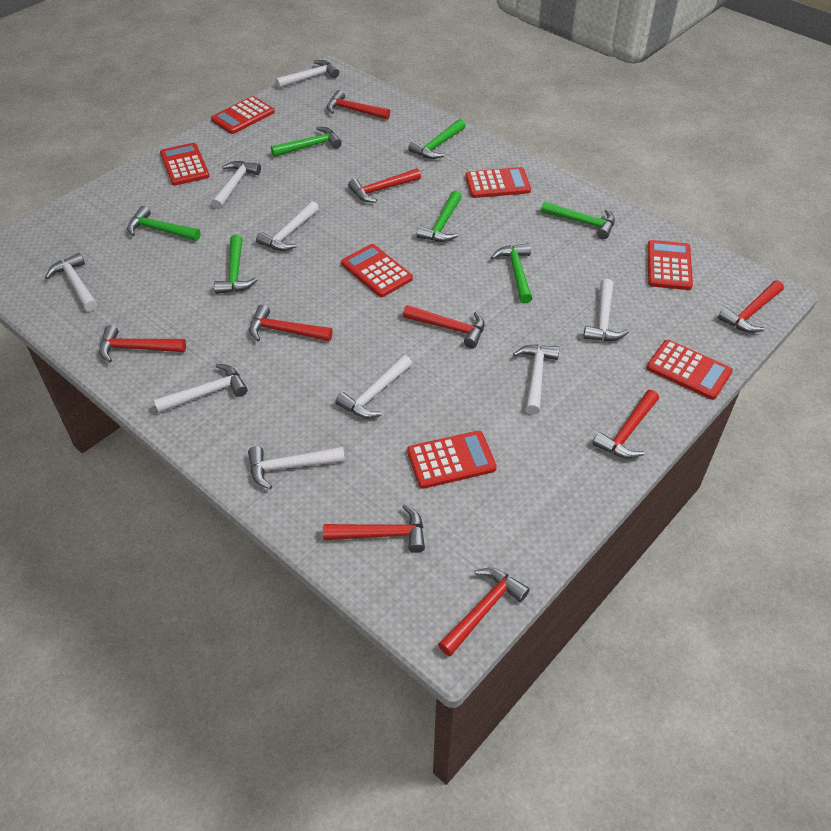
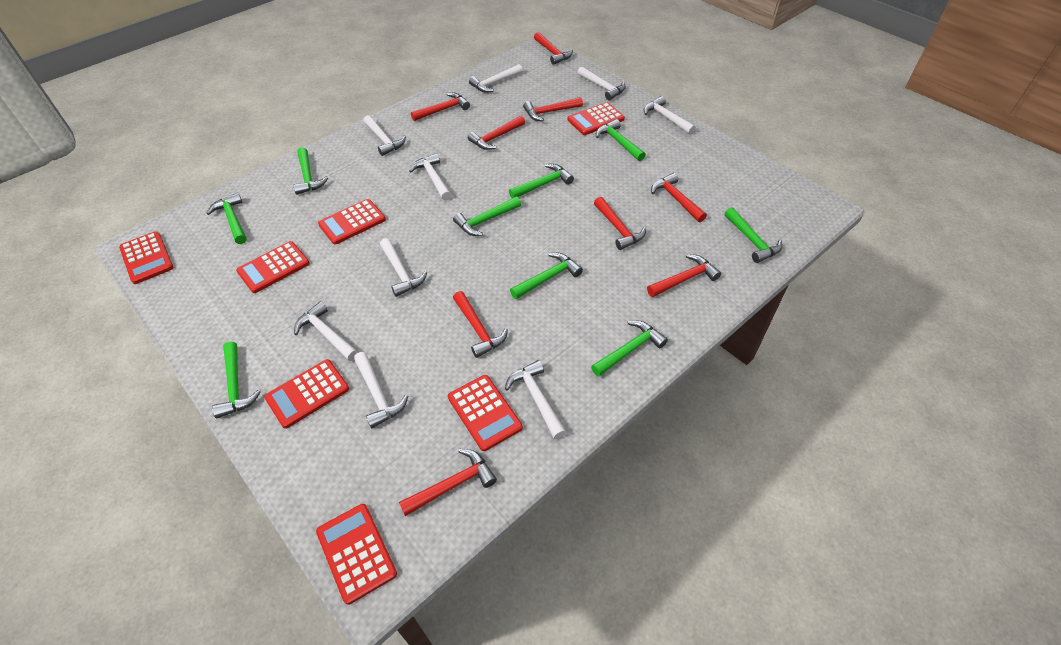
green hammer: 7 -> 9

